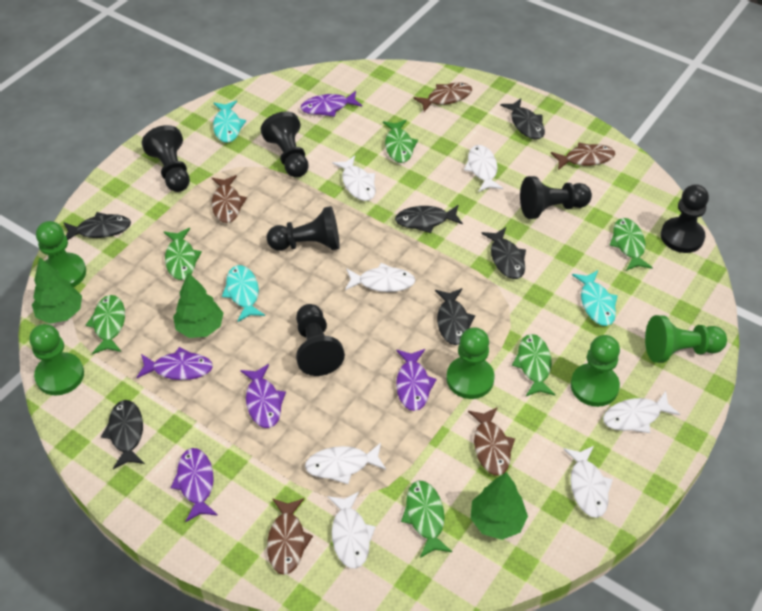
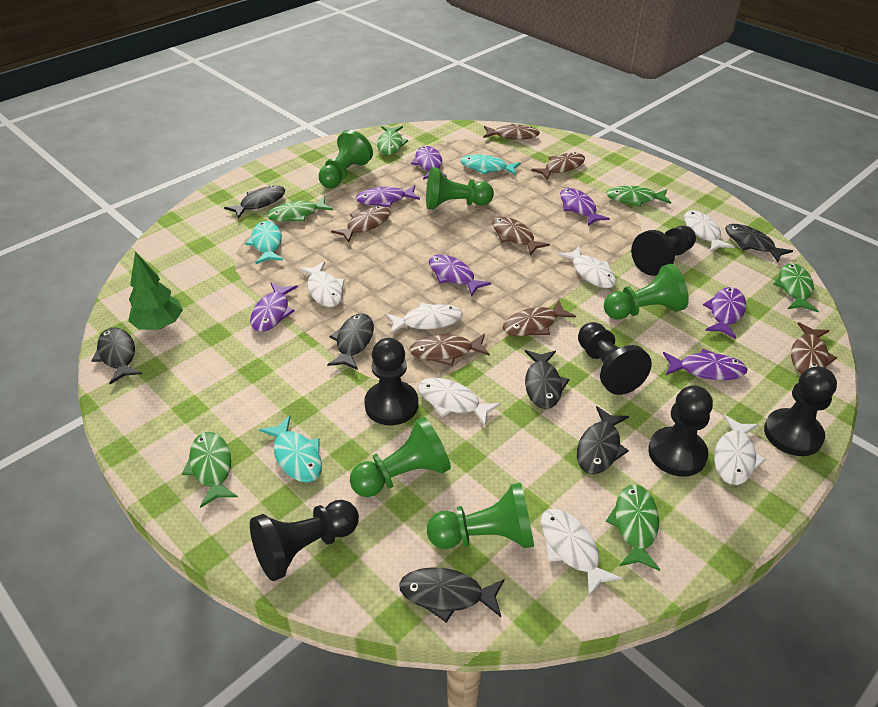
black fish: 6 -> 7
brown fish: 5 -> 7
green tree: 3 -> 1
purple fish: 5 -> 7

